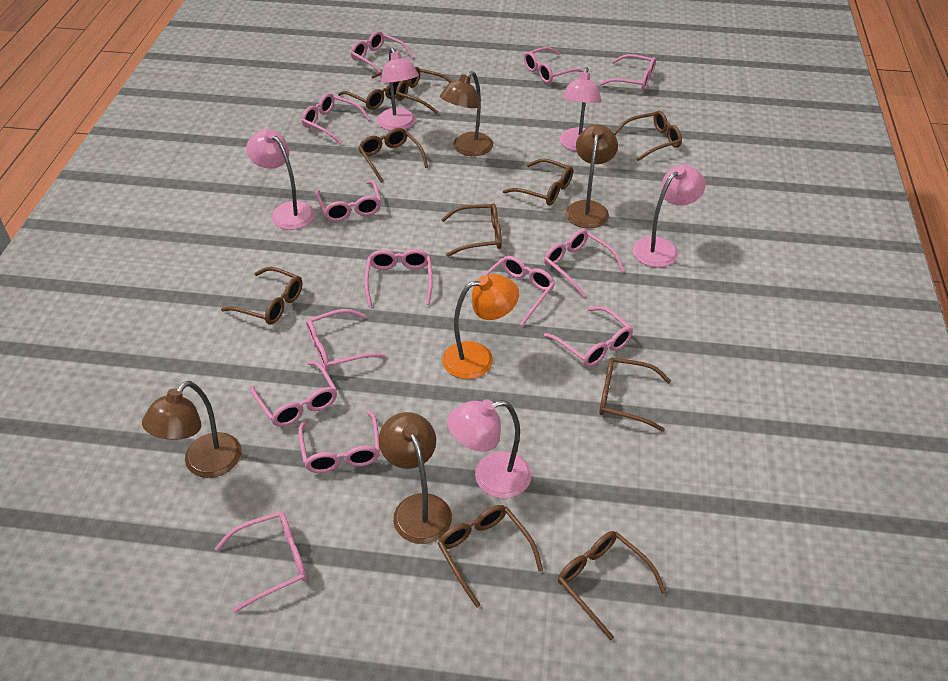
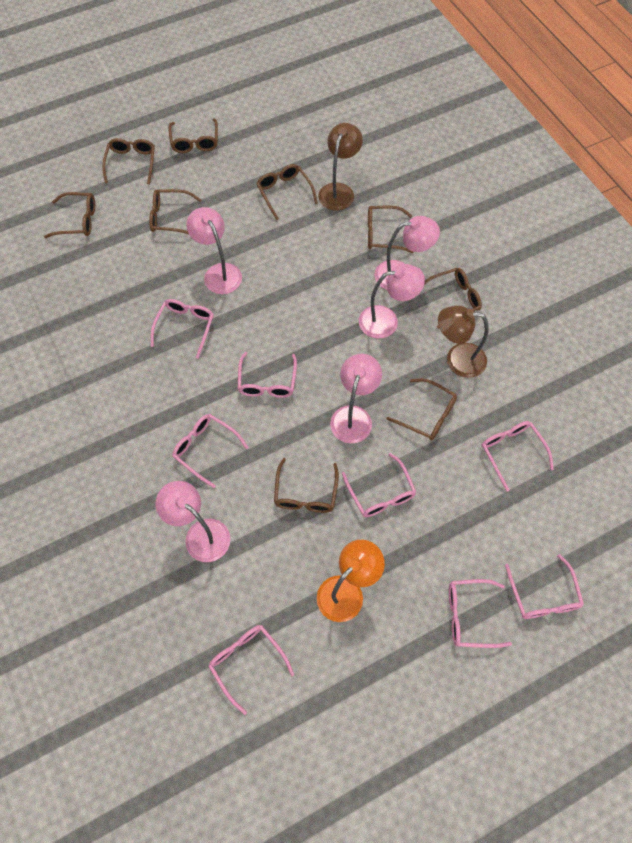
brown glasses: 10 -> 9
brown lamp: 4 -> 2
pink glasses: 13 -> 8

